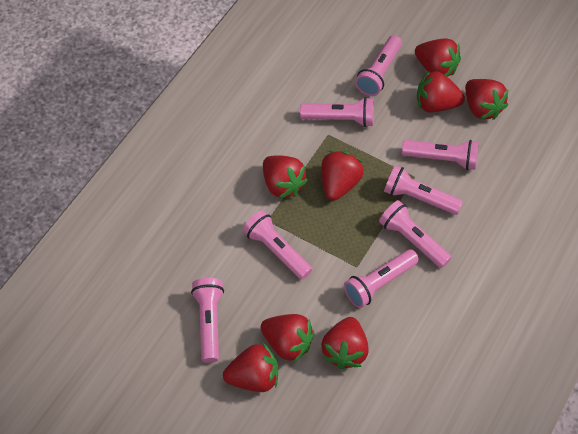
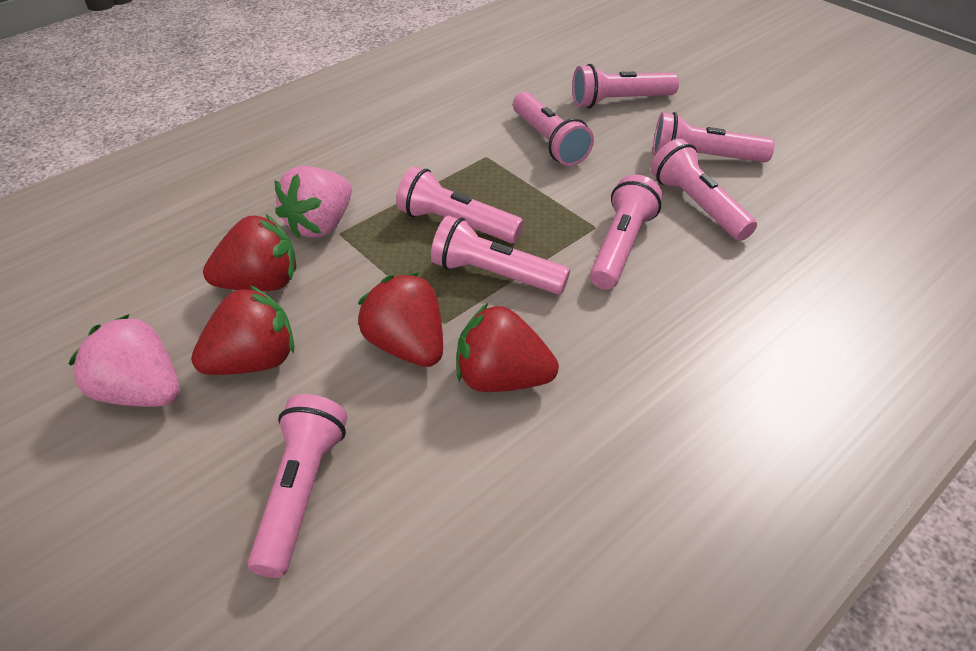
pink strawberry: 0 -> 2
red strawberry: 8 -> 4

